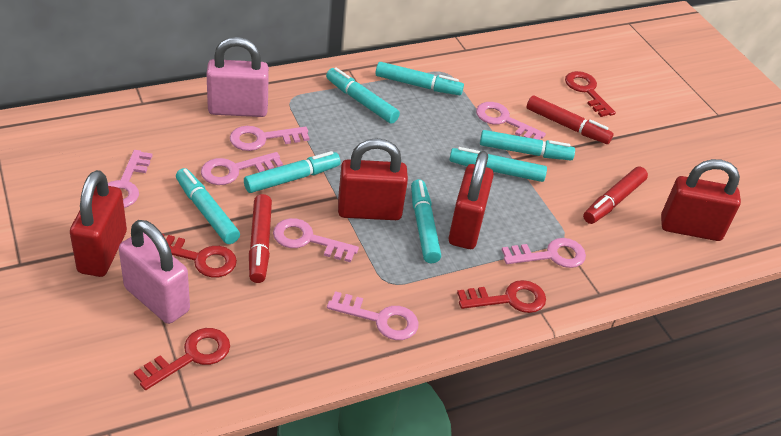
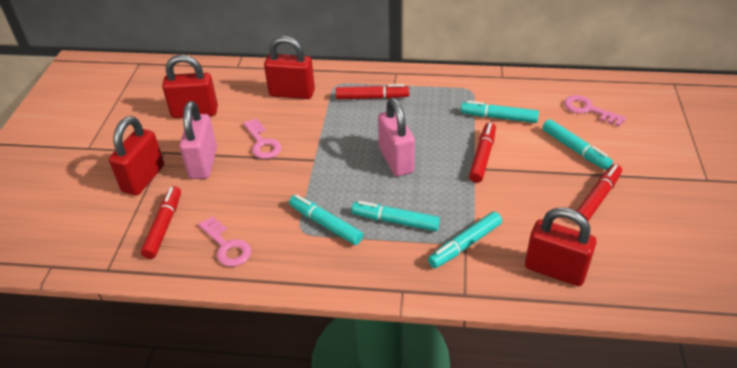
pink key: 7 -> 3
red key: 4 -> 0
red marker: 3 -> 4
turquoise marker: 7 -> 5

